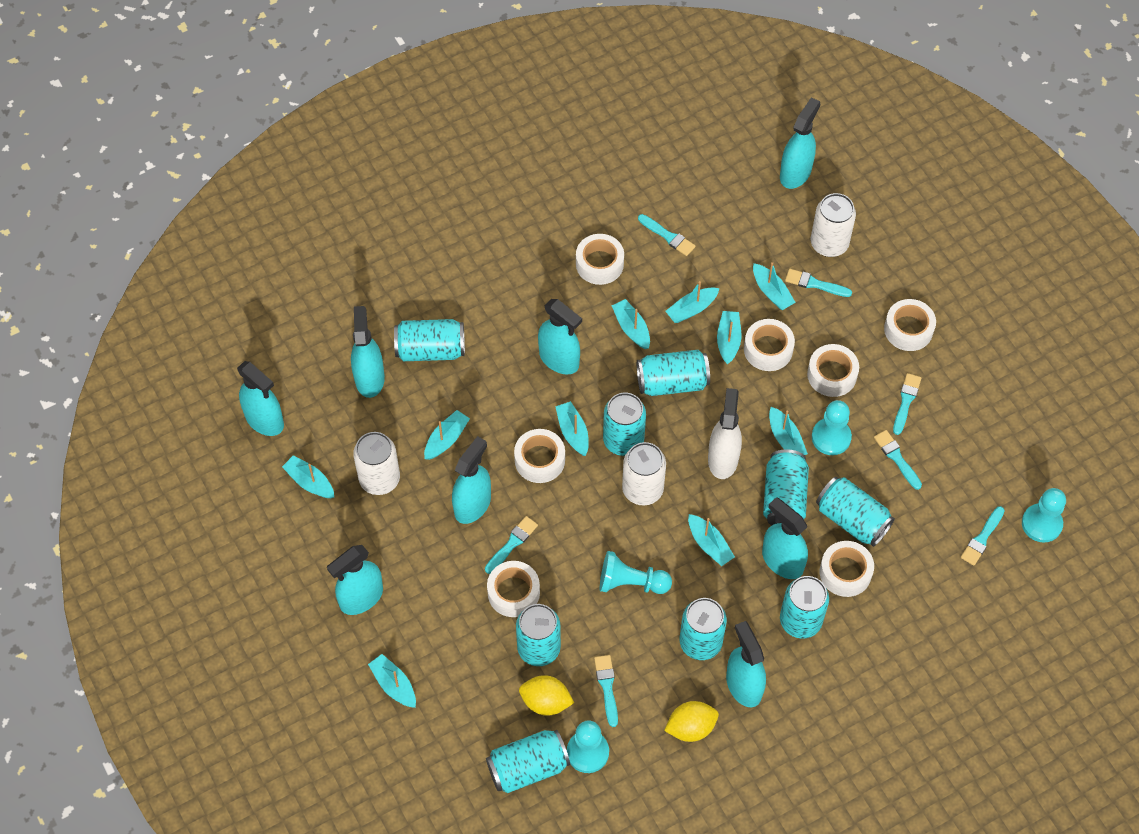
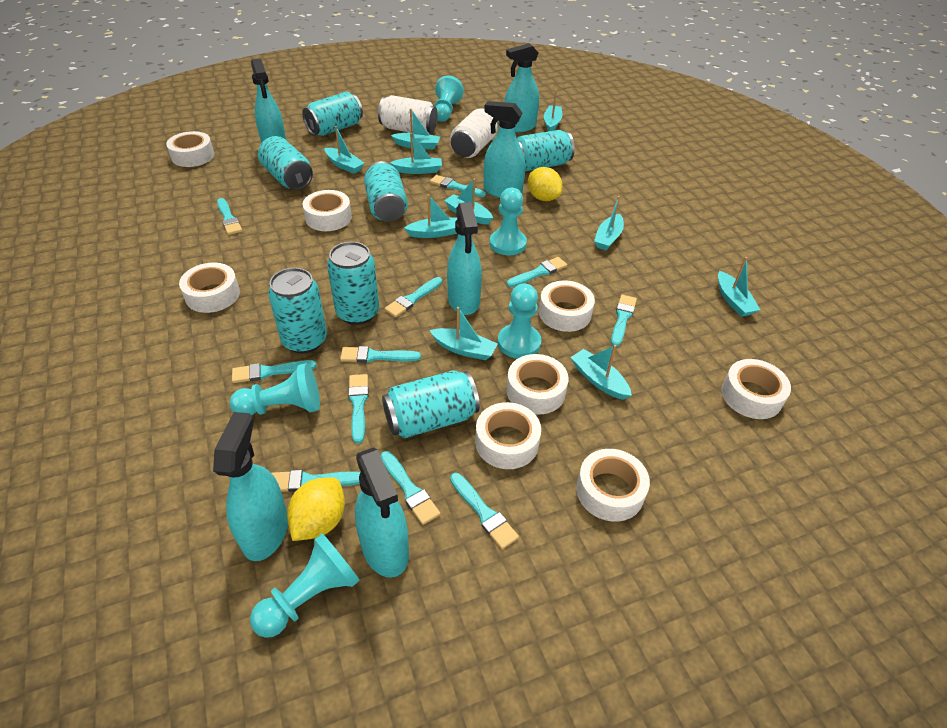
turquoise brush: 7 -> 11
turquoise can: 9 -> 7
turquoise pawn: 4 -> 5
turquoise spray bottle: 8 -> 6
white can: 3 -> 2
white spray bottle: 1 -> 0
white tape: 7 -> 8

